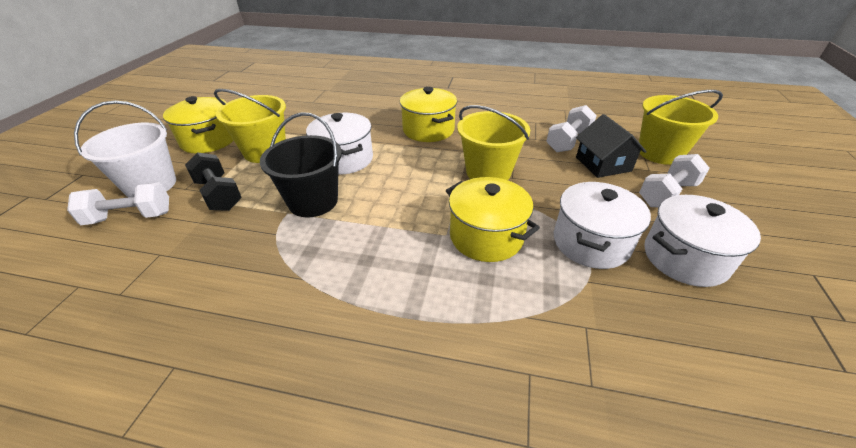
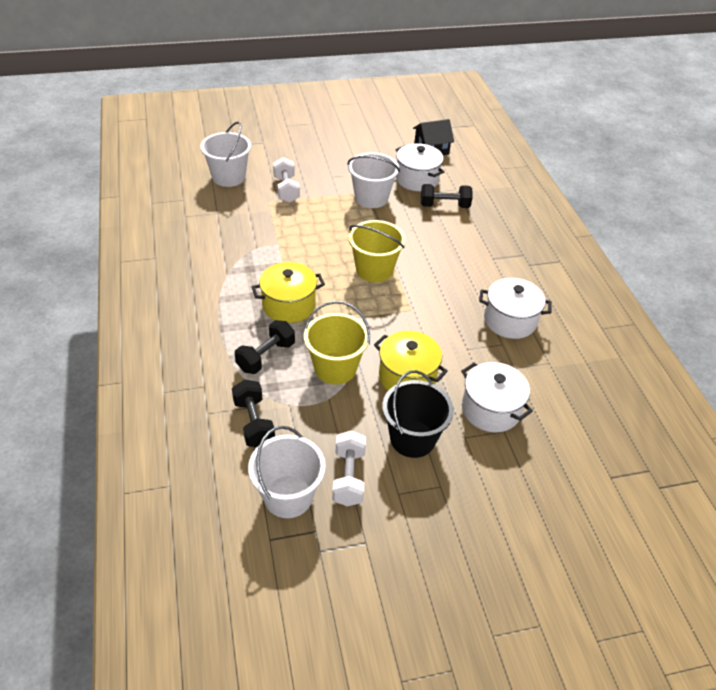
black dumbbell: 1 -> 3
white bucket: 1 -> 3
white dumbbell: 3 -> 2
yellow bucket: 3 -> 2
yellow pot: 3 -> 2

